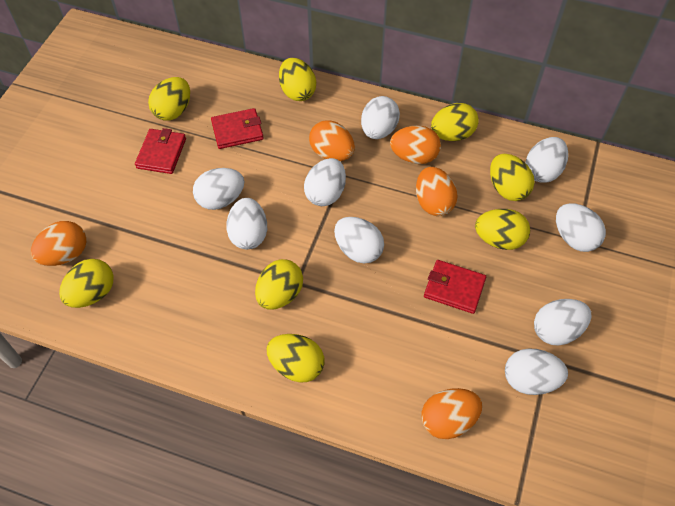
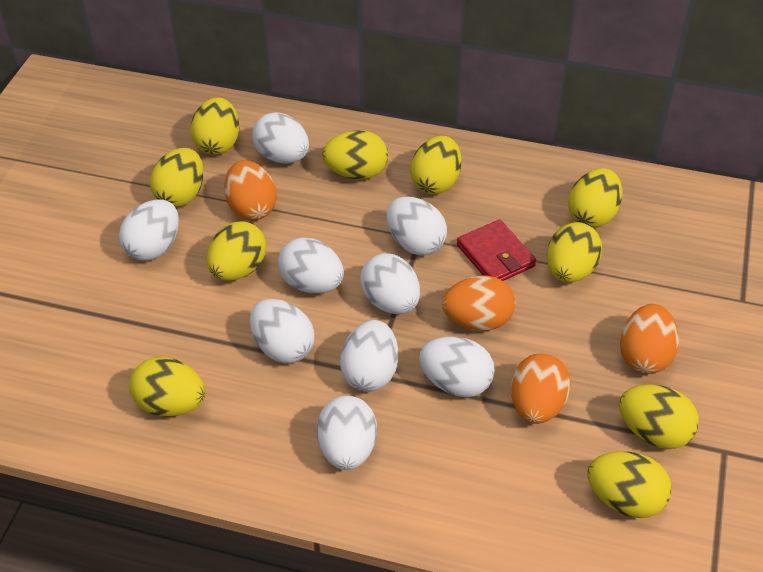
orange egg: 5 -> 4
red wallet: 3 -> 1
yellow egg: 8 -> 10

